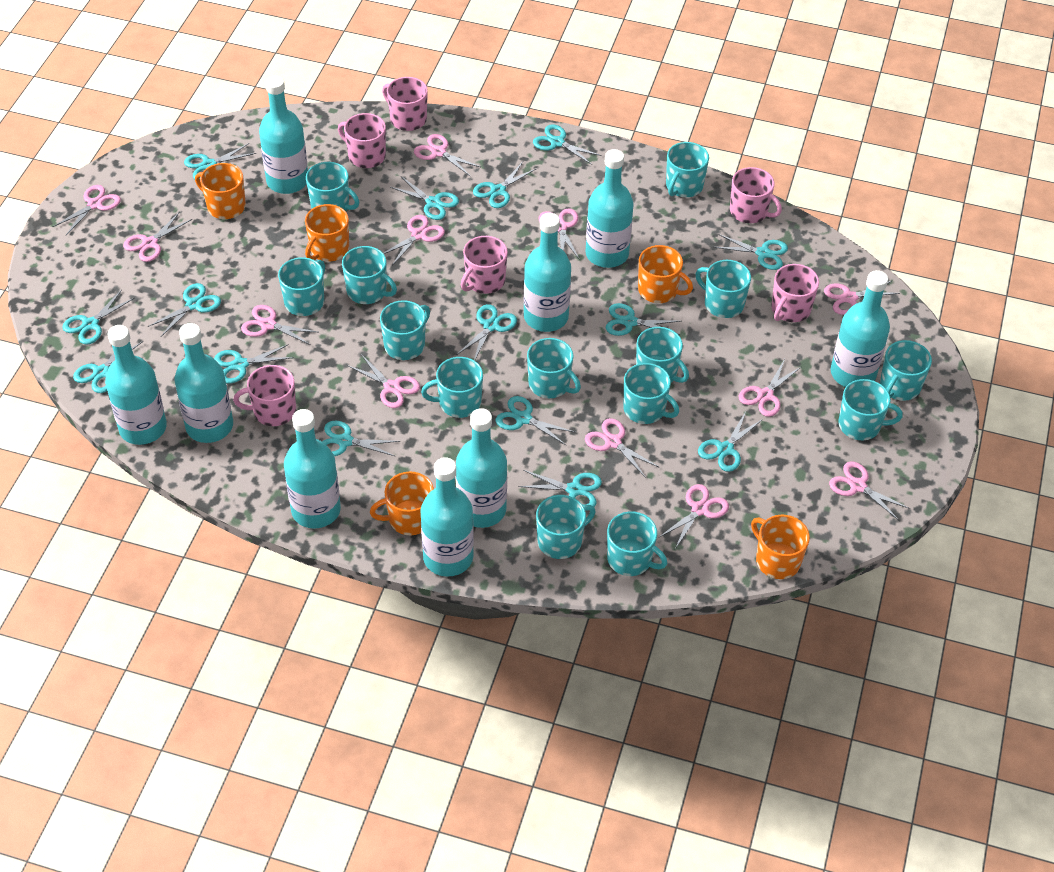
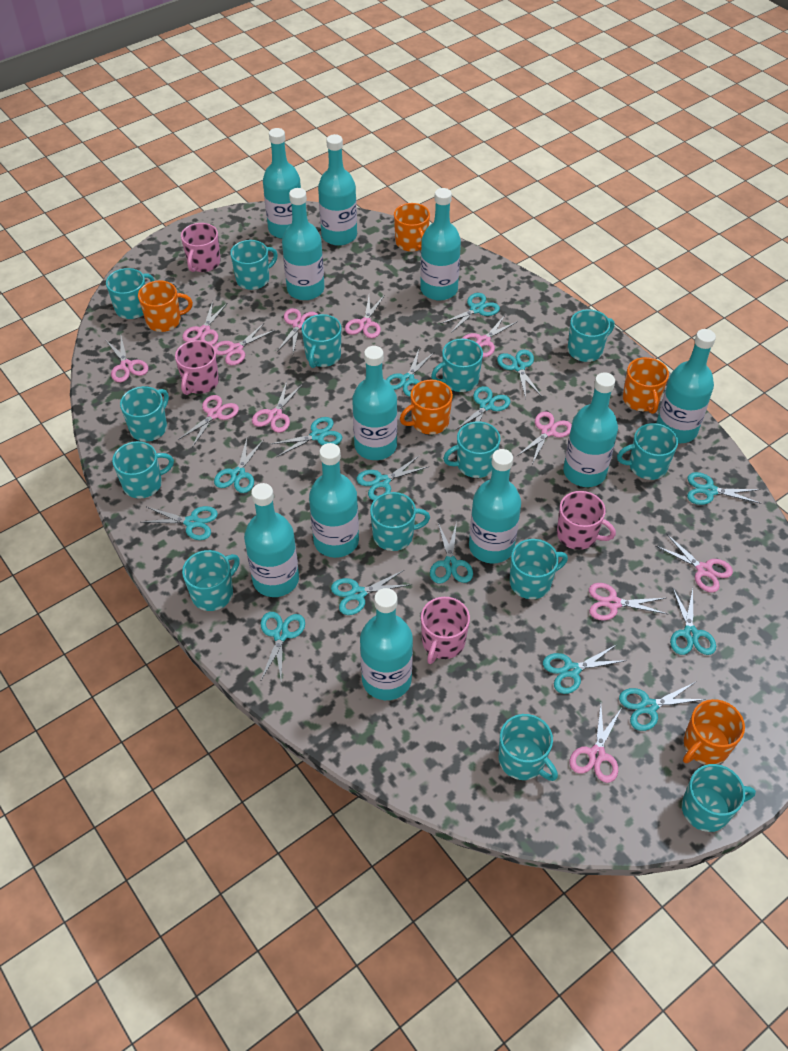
pink mug: 6 -> 4
turquoise bottle: 9 -> 11

